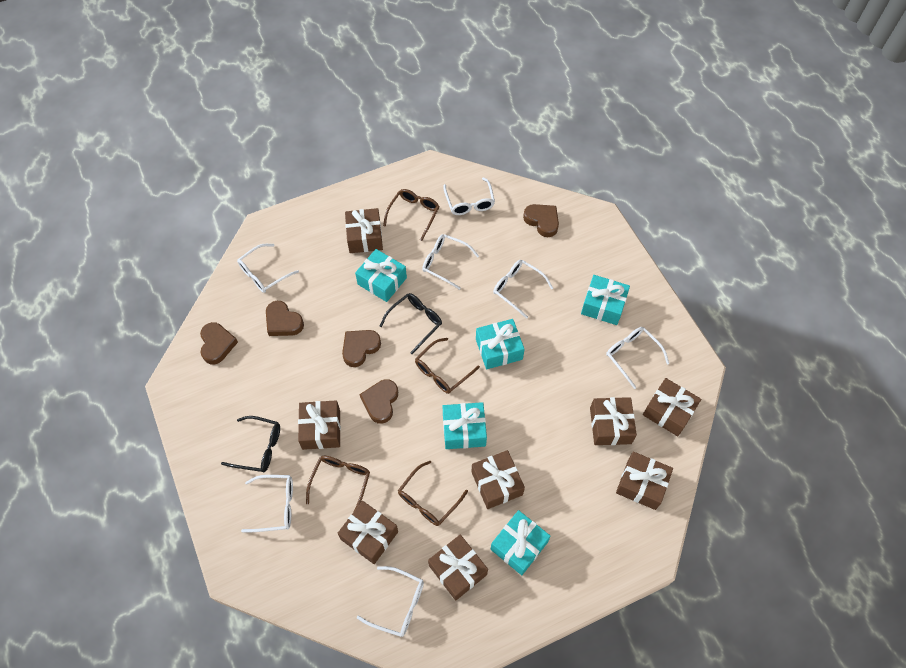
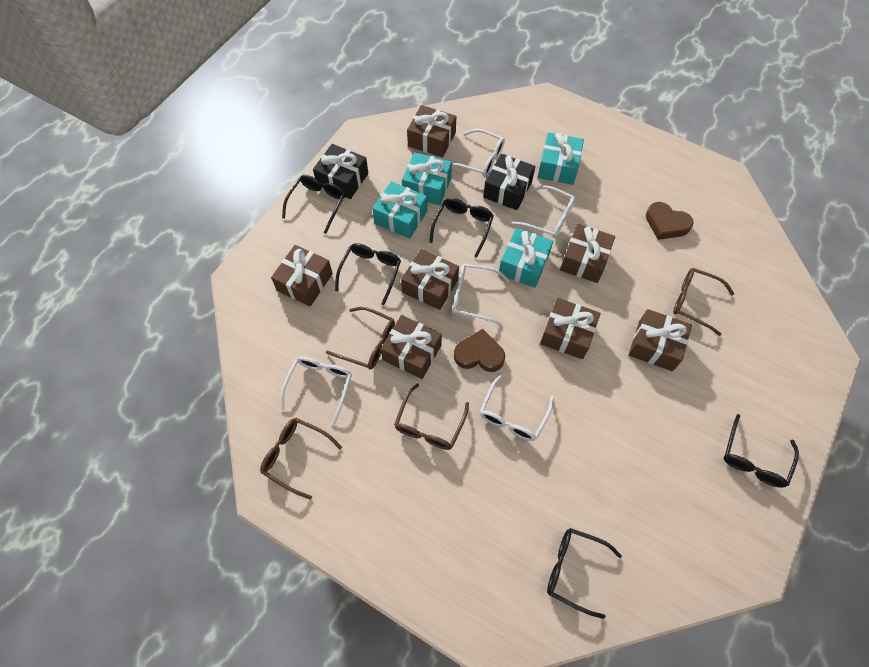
black gift: 0 -> 2
black glasses: 2 -> 5
brown gift: 8 -> 7
brown heart: 5 -> 2
turquoise gift: 5 -> 4
white glasses: 7 -> 5

